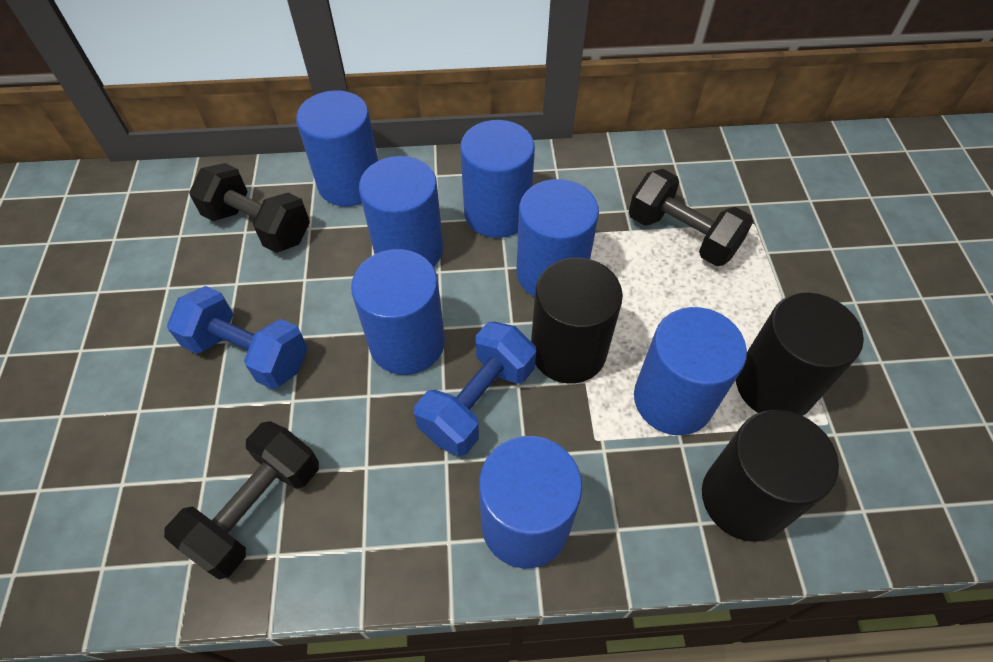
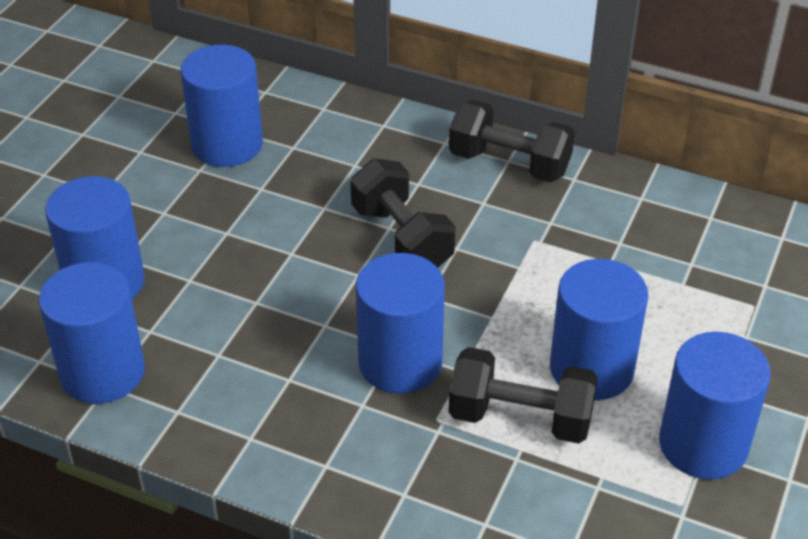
black cylinder: 3 -> 0
blue cylinder: 7 -> 6
blue dumbbell: 2 -> 0

